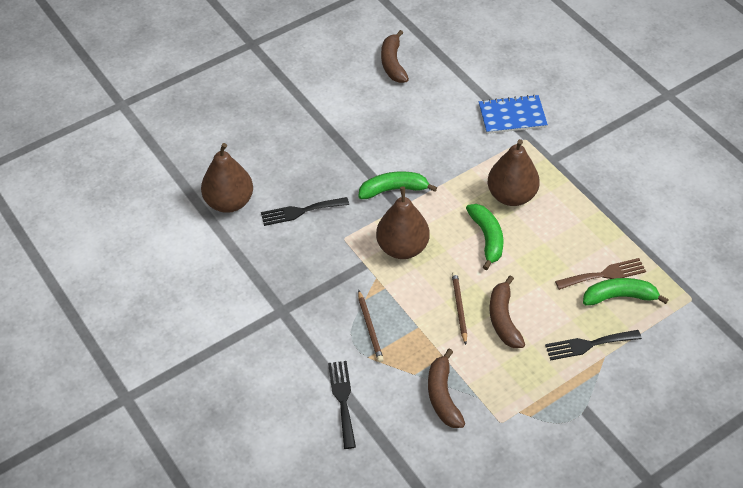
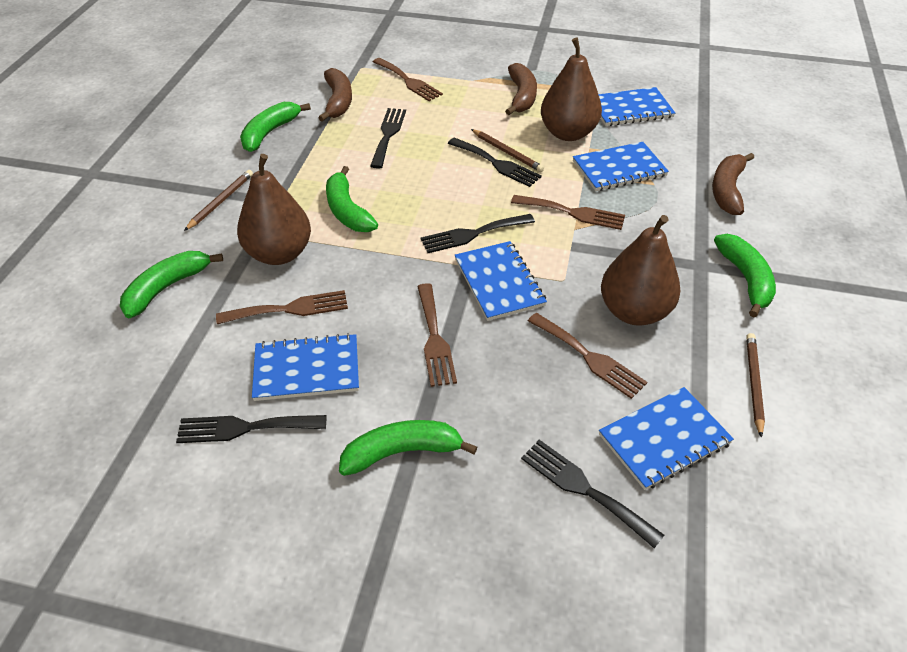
black fork: 3 -> 5
blue notebook: 1 -> 5
brown fork: 1 -> 5
brown pencil: 2 -> 3
green banana: 3 -> 5

